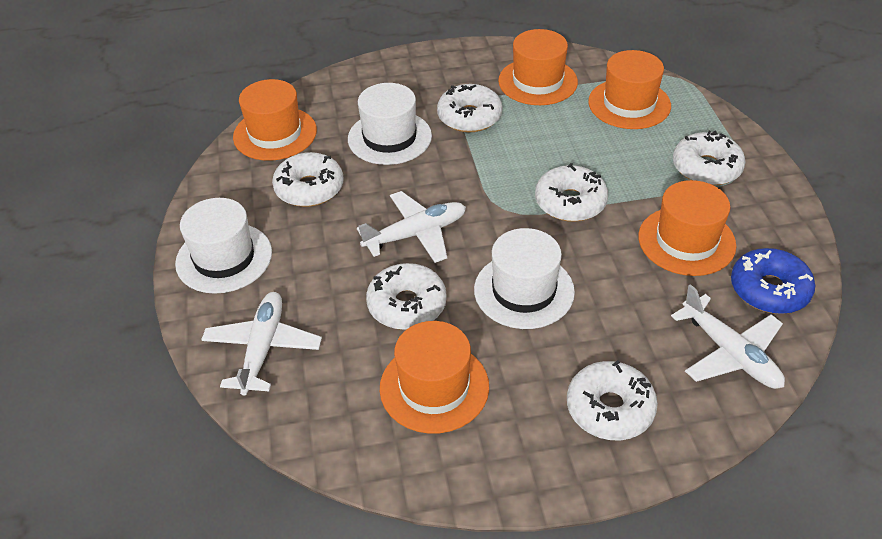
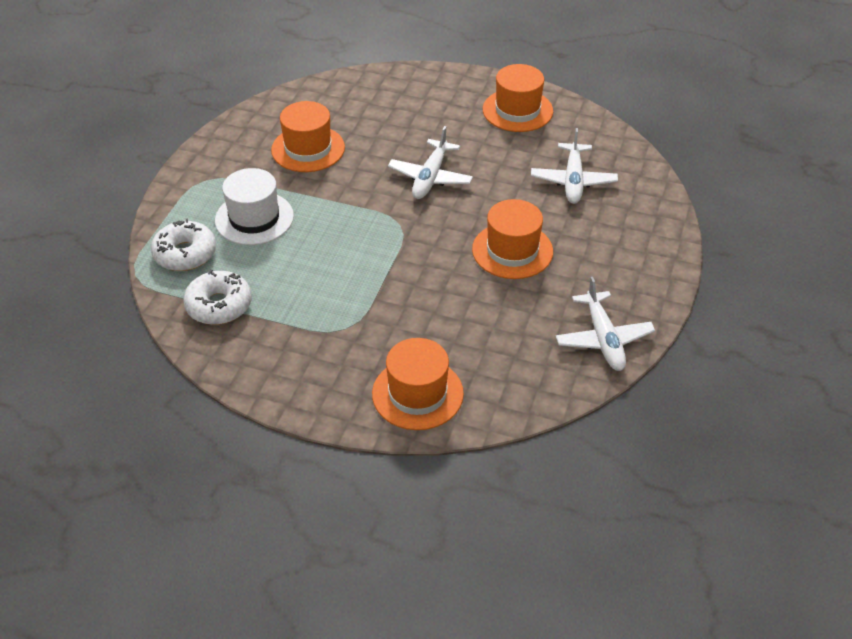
blue donut: 1 -> 0
orange hat: 5 -> 4
white donut: 6 -> 2
white hat: 3 -> 1

